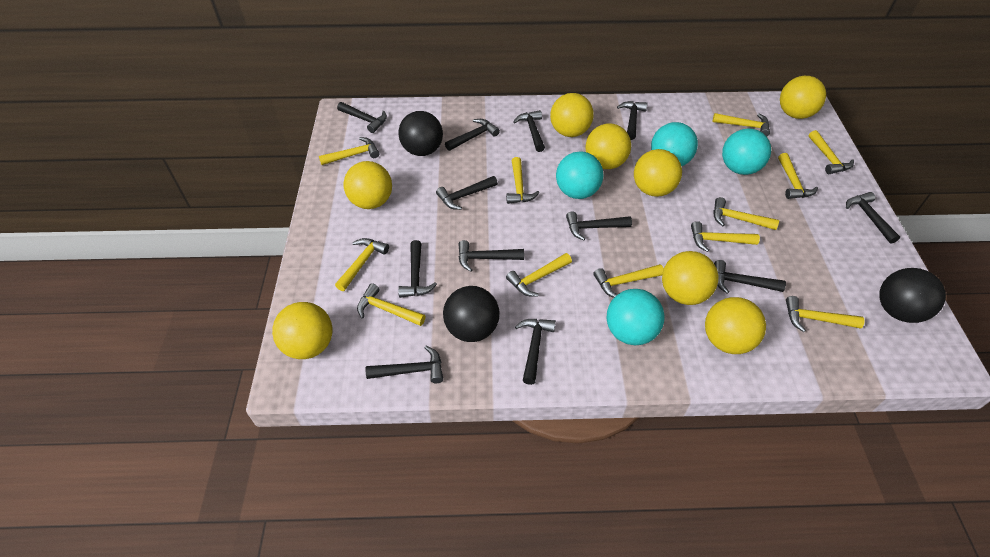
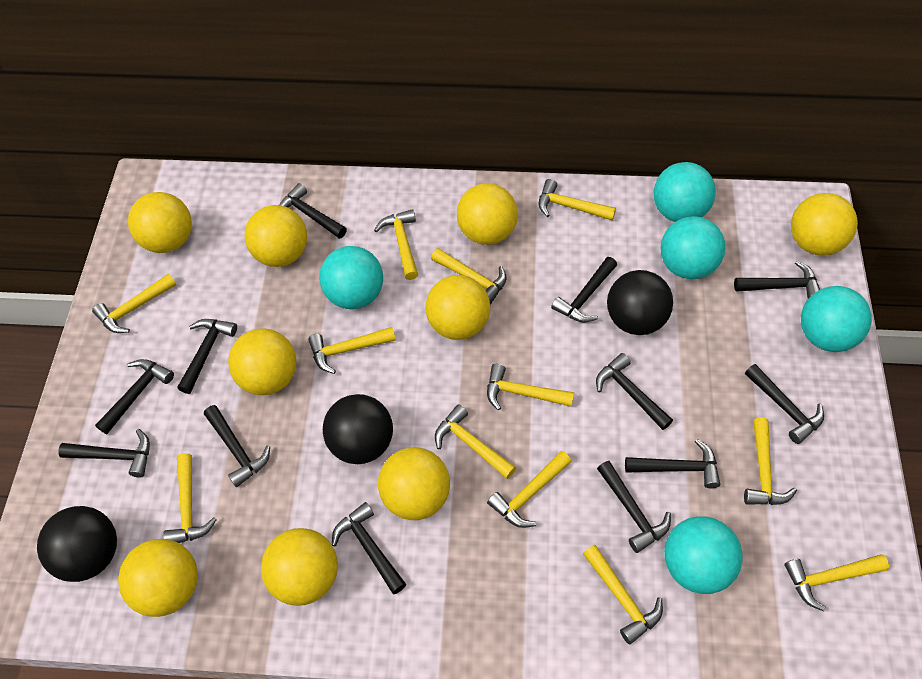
turquoise ball: 4 -> 5
yellow ball: 8 -> 9

